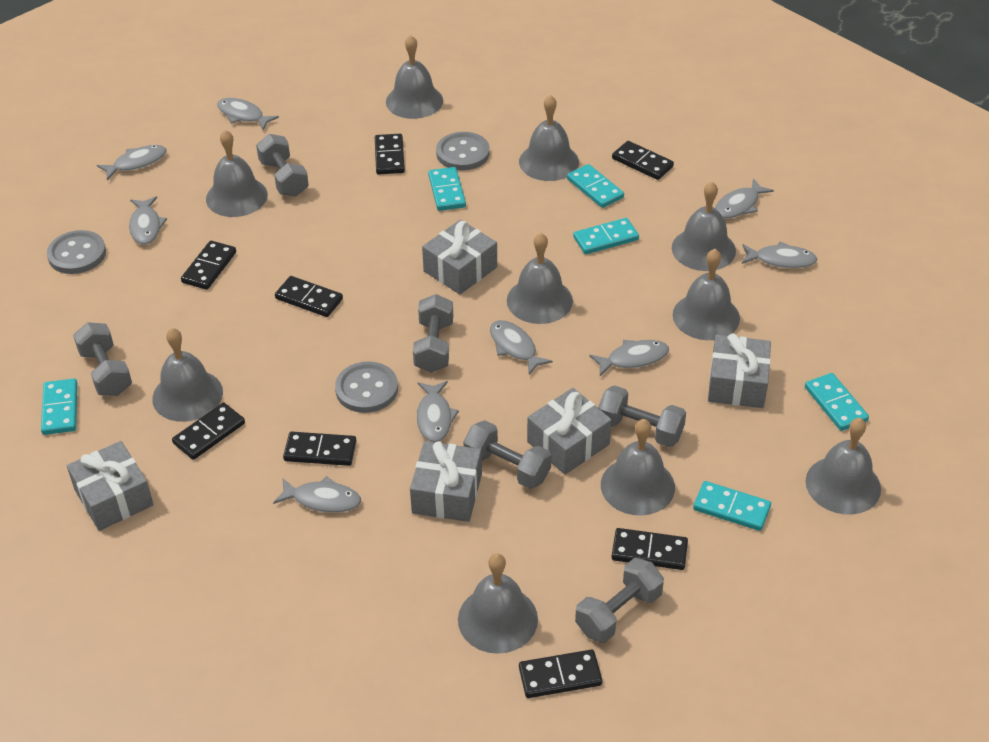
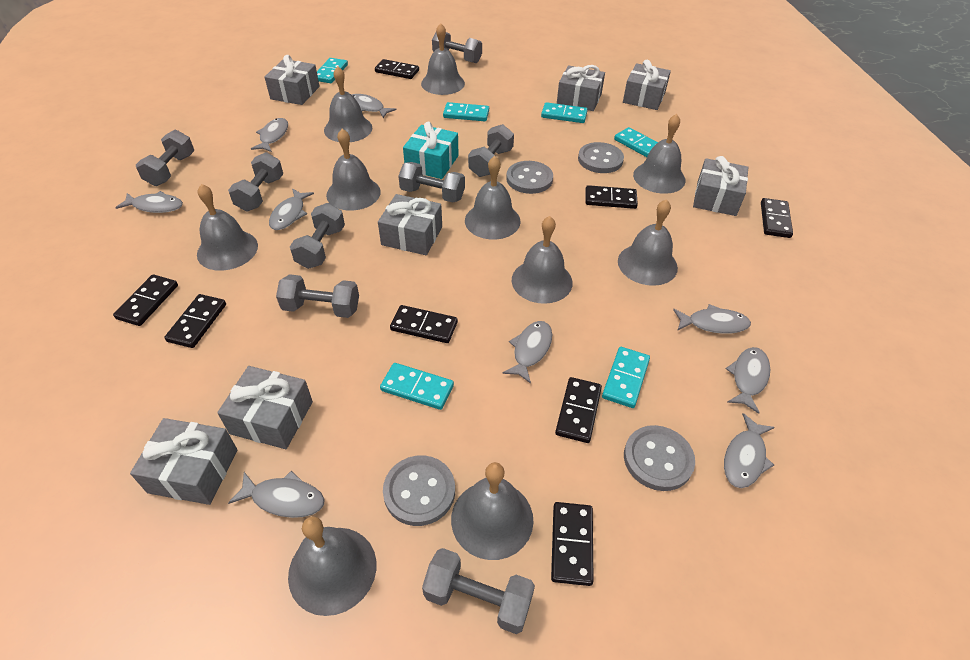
grey button: 3 -> 4
grey dumbbell: 6 -> 8
grey gift: 5 -> 7
turquoise gift: 0 -> 1

